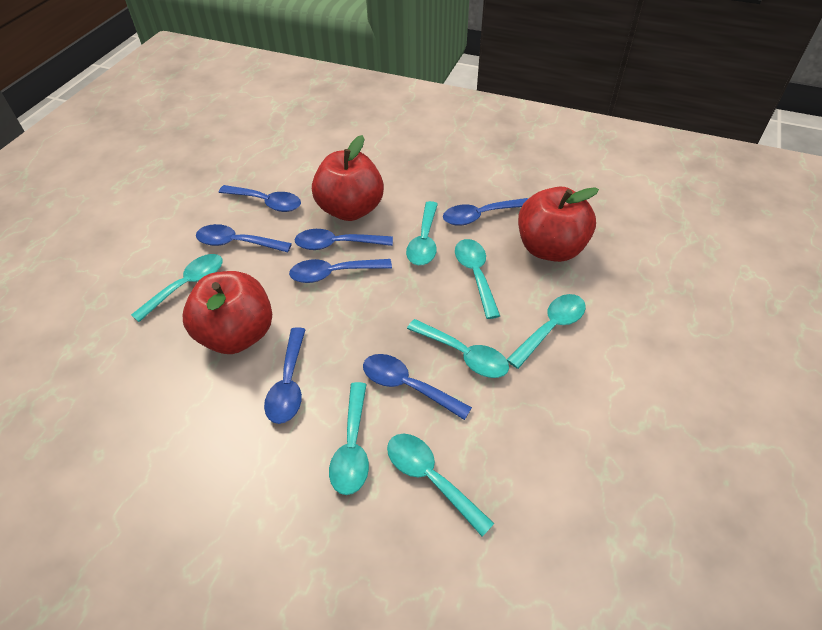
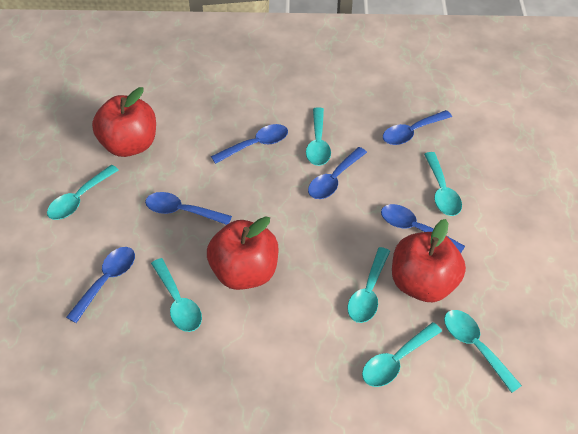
blue spoon: 7 -> 6

